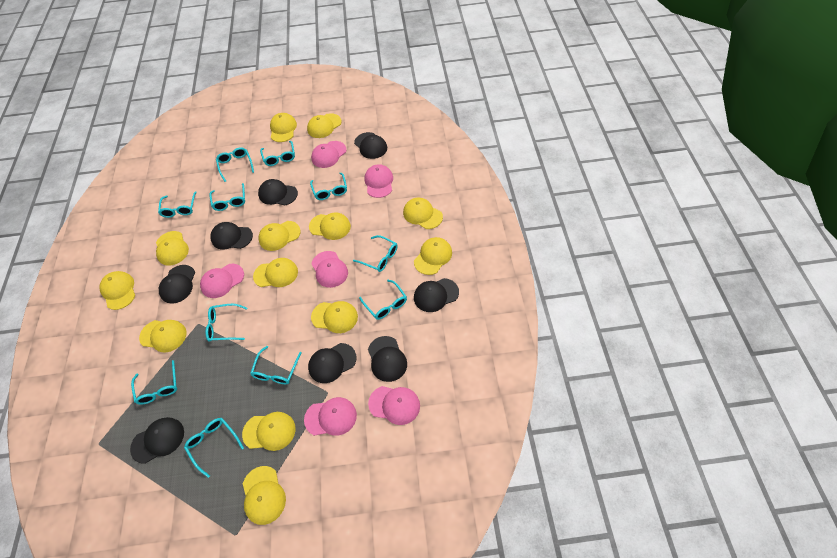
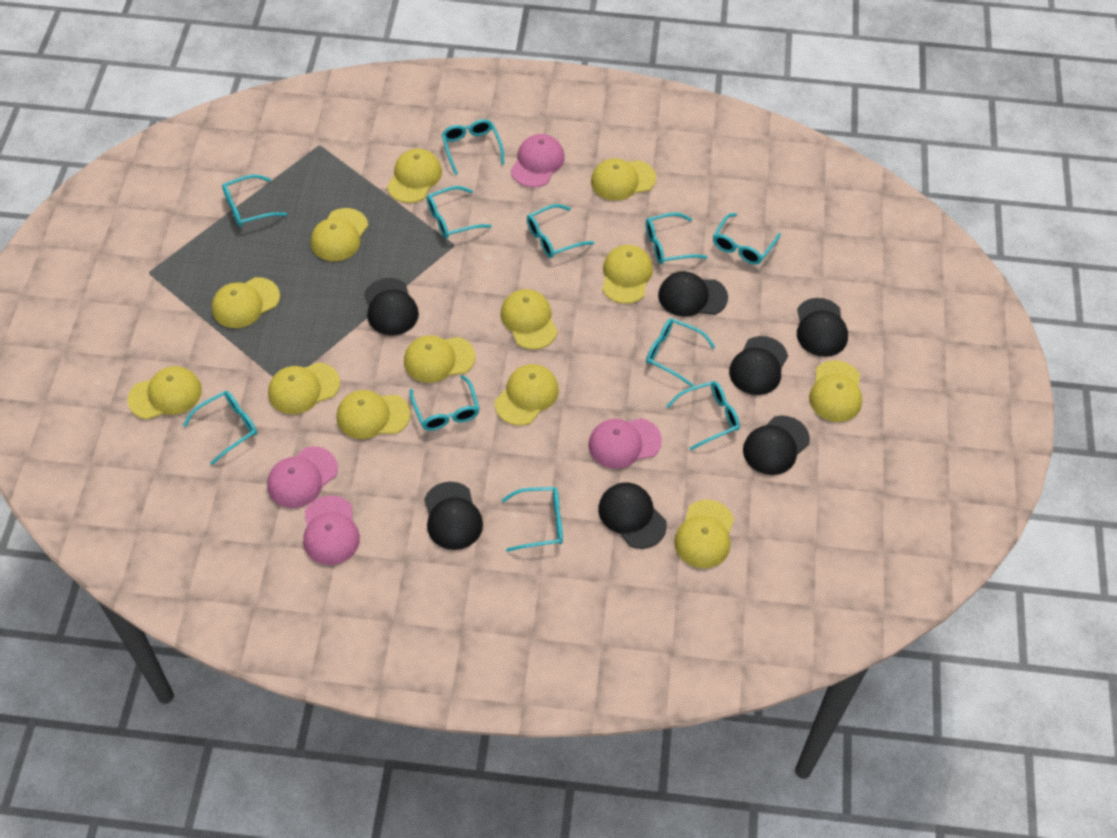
black cap: 8 -> 7
pink cap: 6 -> 4

